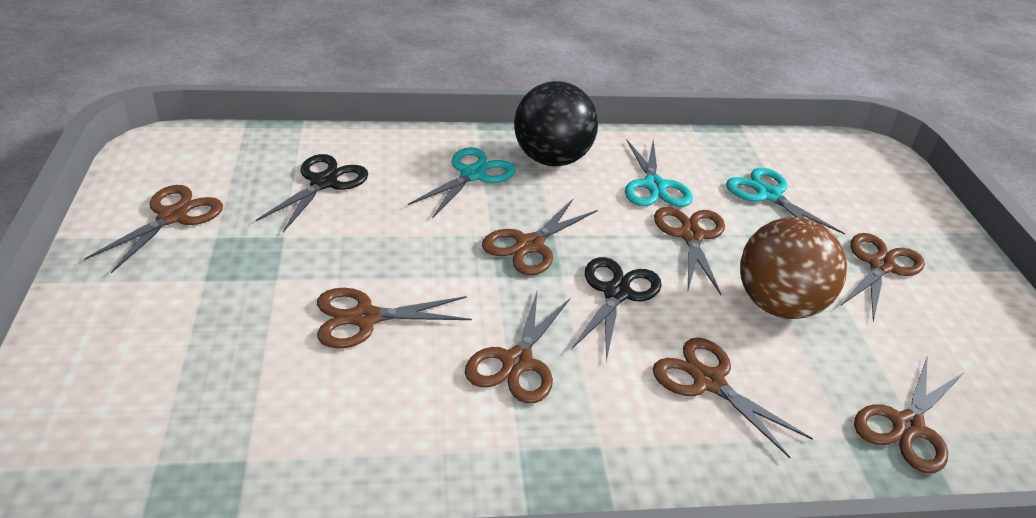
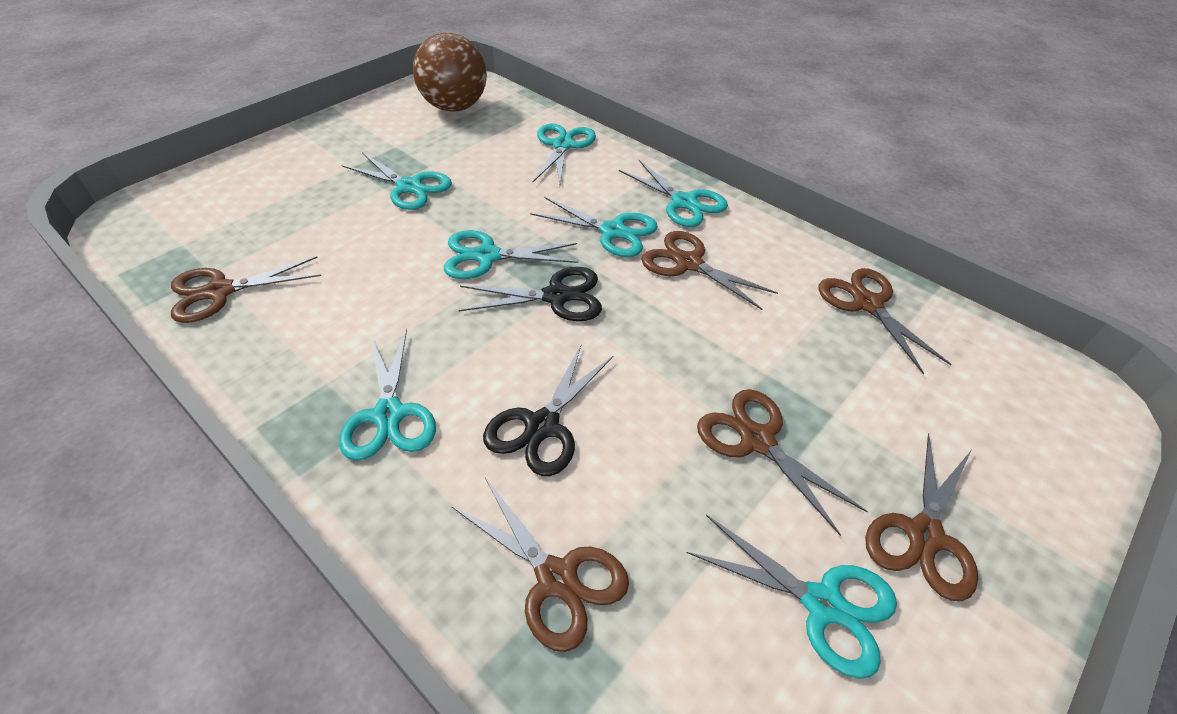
black ball: 1 -> 0
brown scissors: 8 -> 6
turquoise scissors: 3 -> 7

